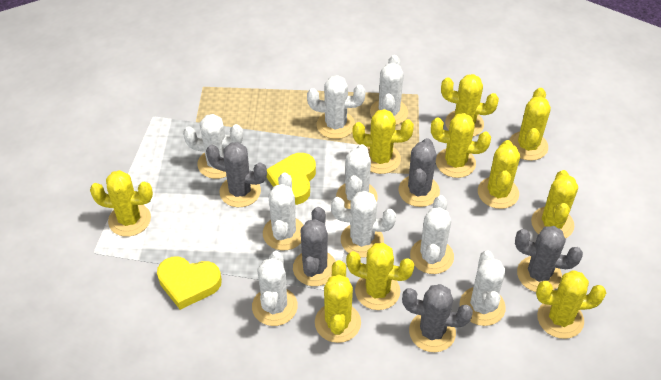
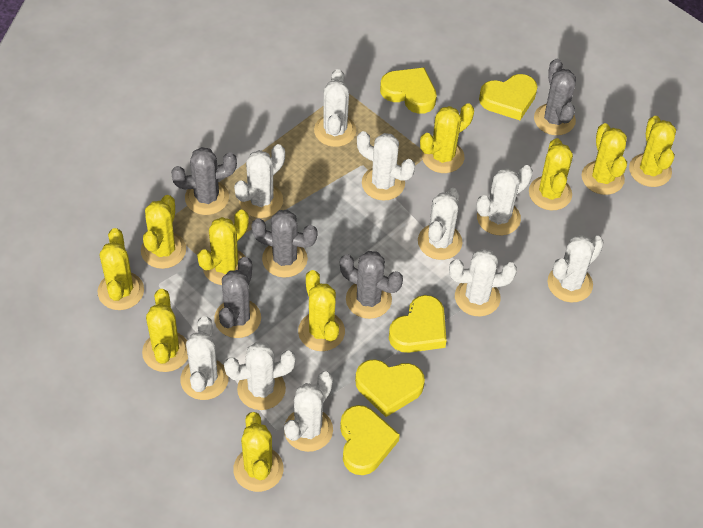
white cactus: 9 -> 10
yellow heart: 2 -> 5

